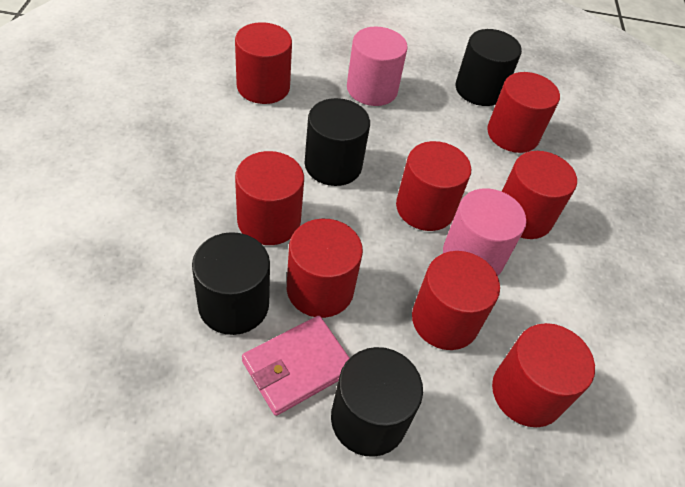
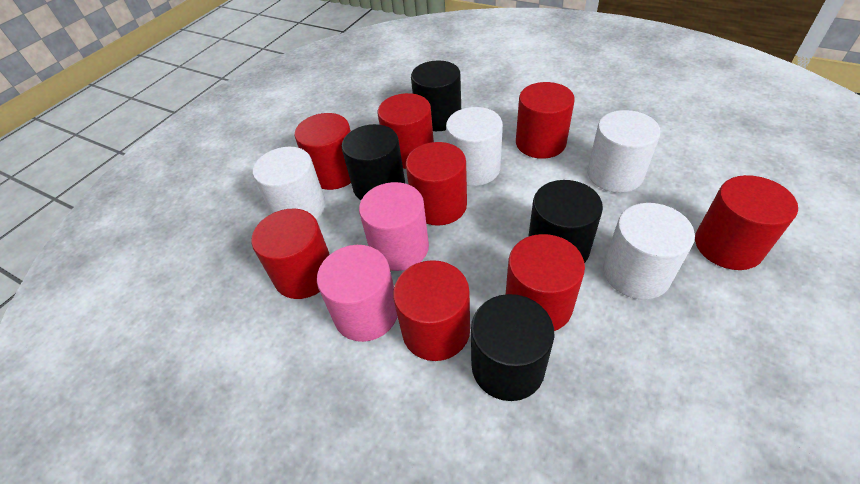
pink wallet: 1 -> 0
white cylinder: 0 -> 4

